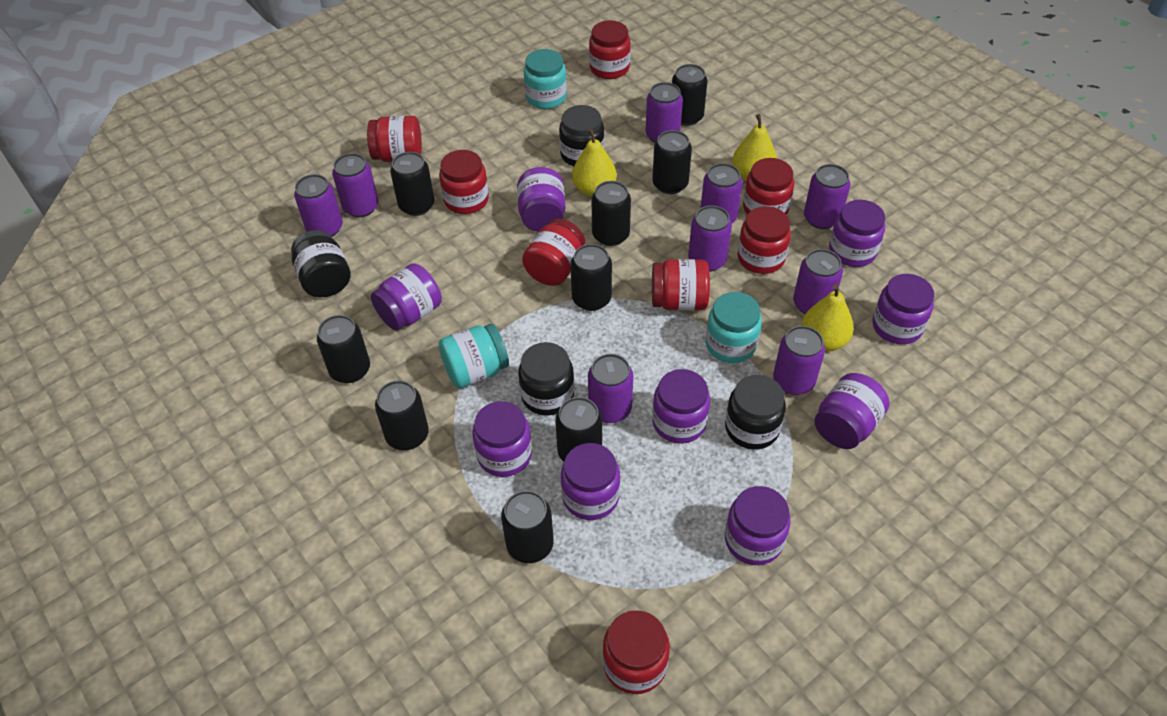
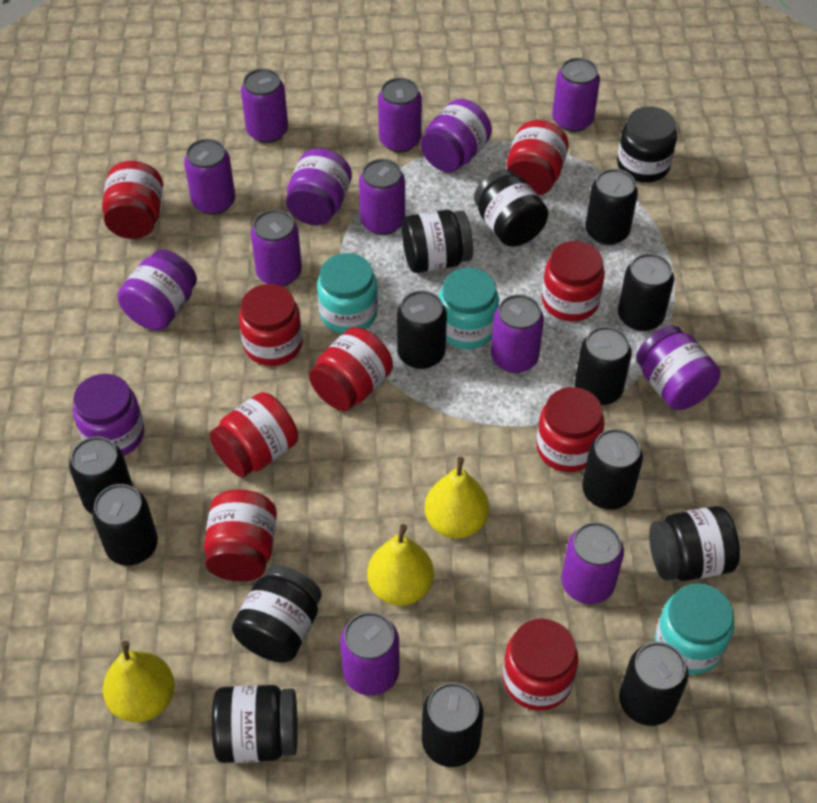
black jar: 4 -> 6
purple jar: 9 -> 5
red jar: 8 -> 9

